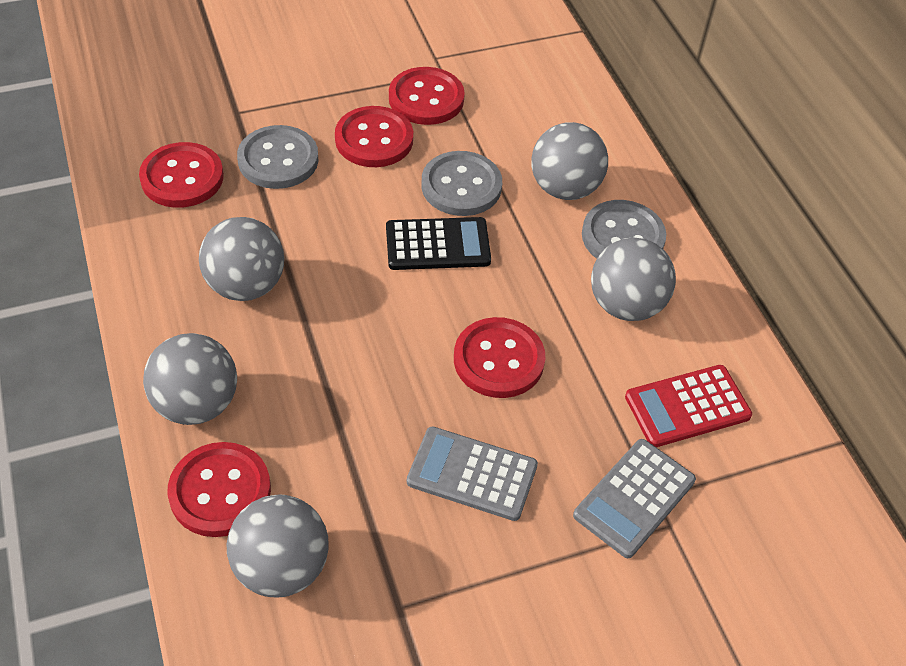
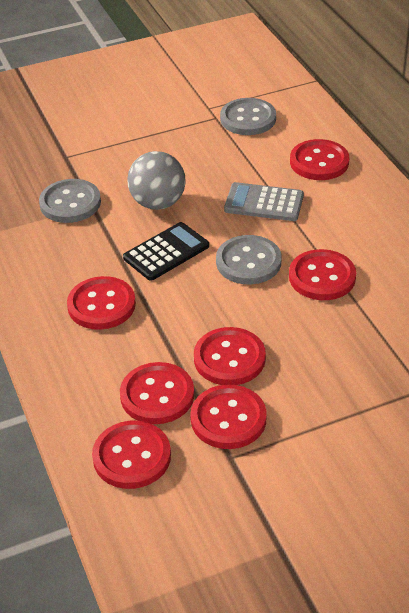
grey ball: 5 -> 1
grey calculator: 2 -> 1
red button: 5 -> 7
red calculator: 1 -> 0

